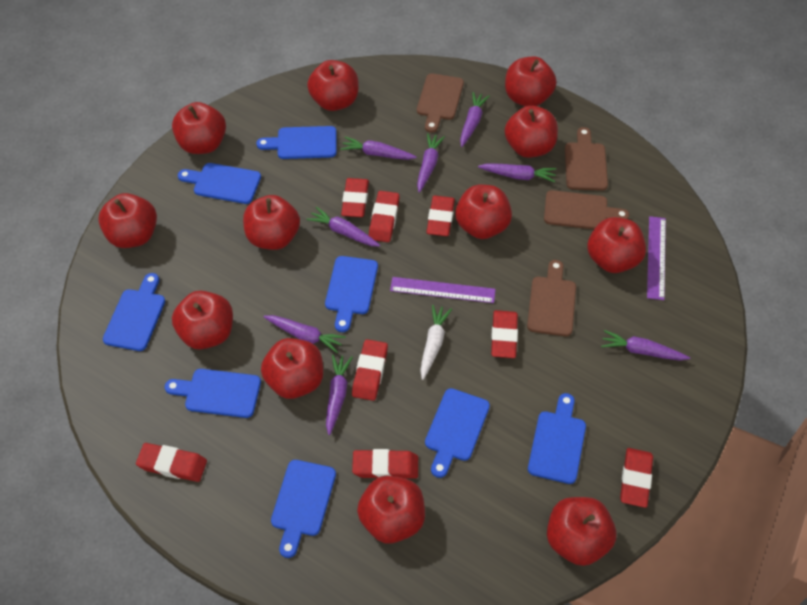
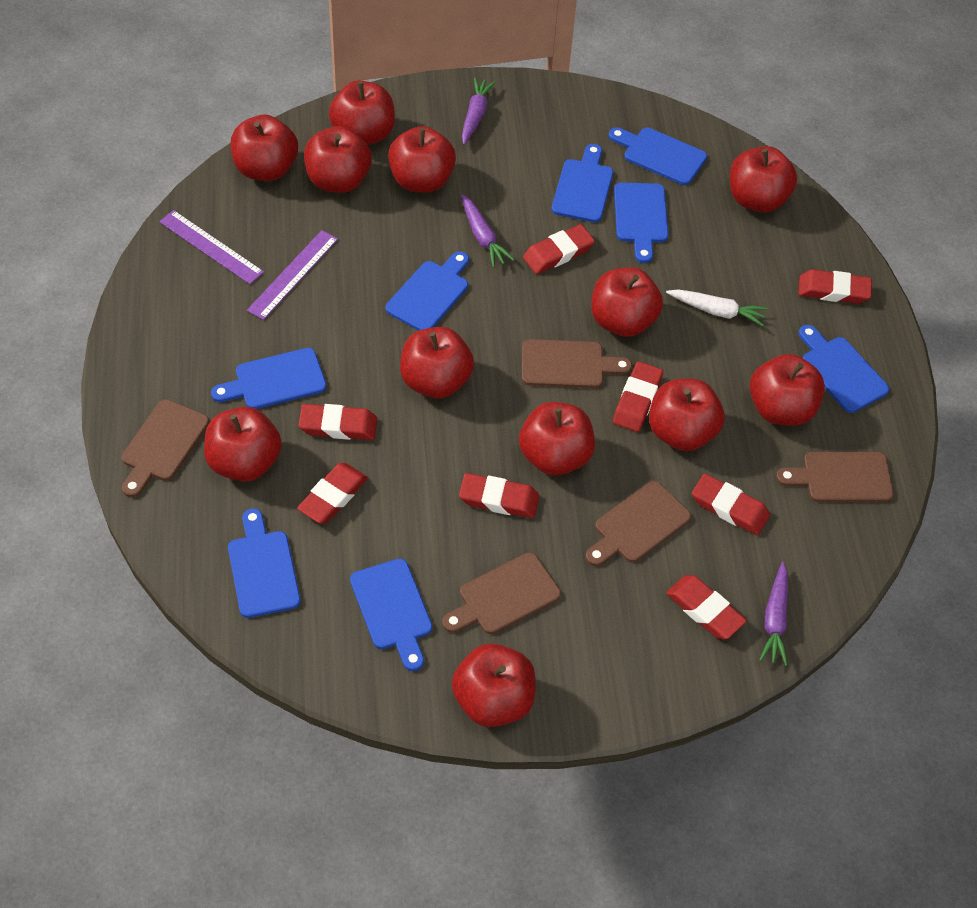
brown cutting board: 4 -> 5
purple carrot: 8 -> 3

